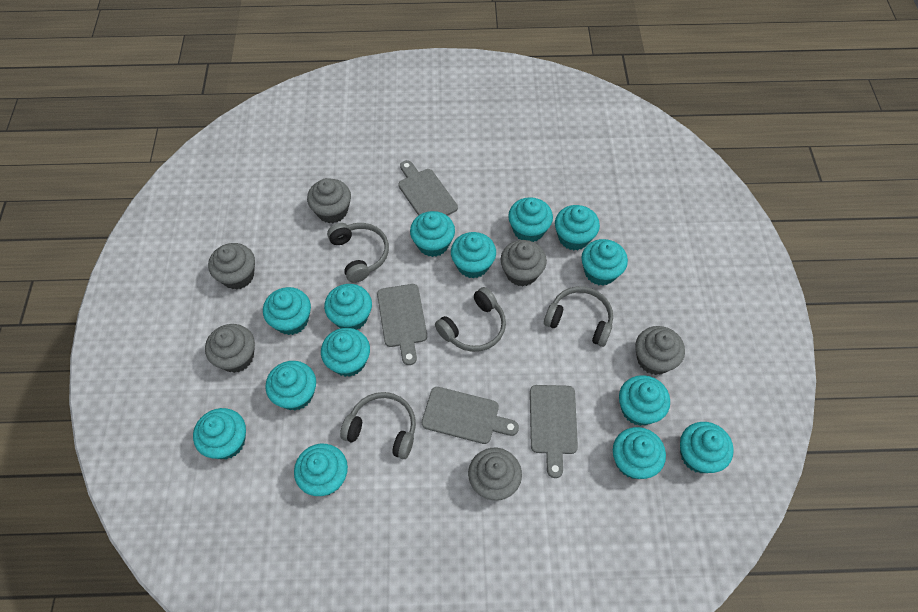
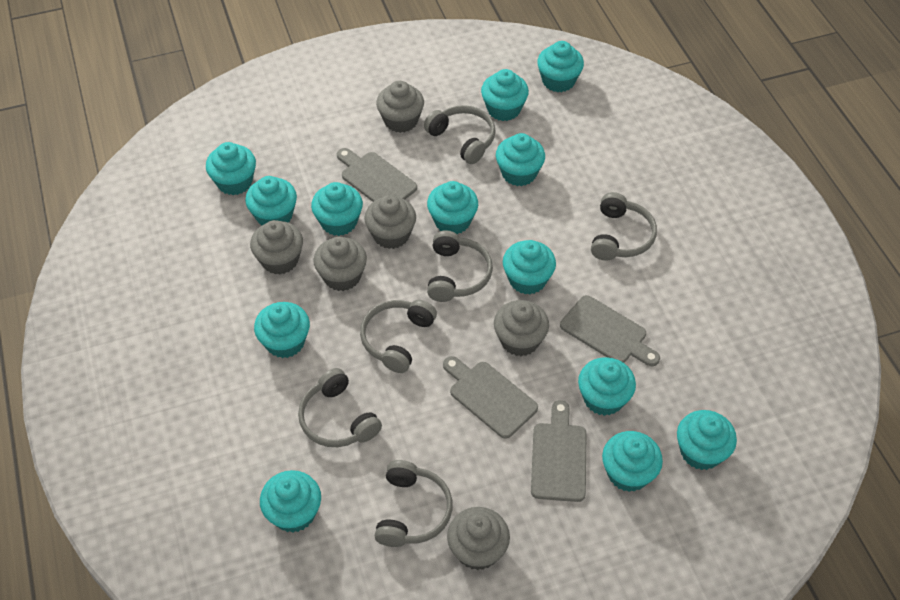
grey headphones: 4 -> 6
turquoise cupcake: 14 -> 13

